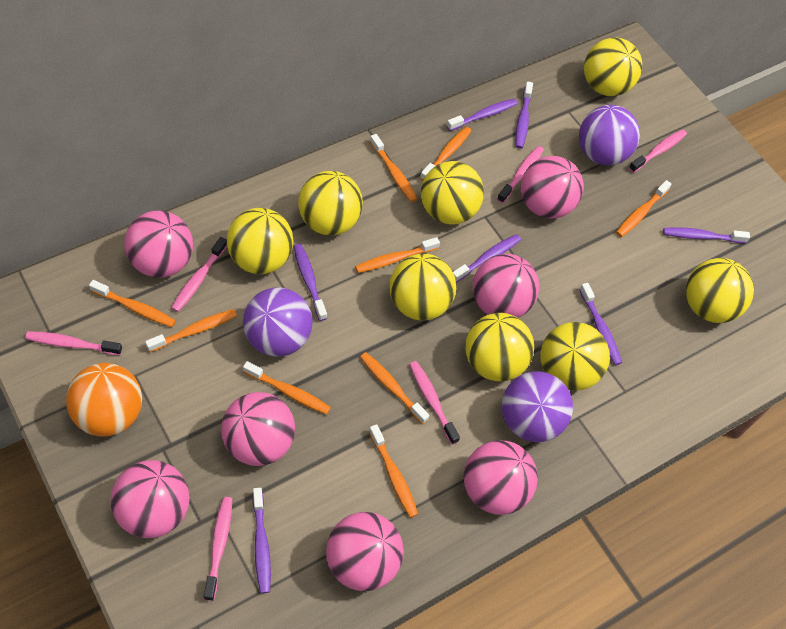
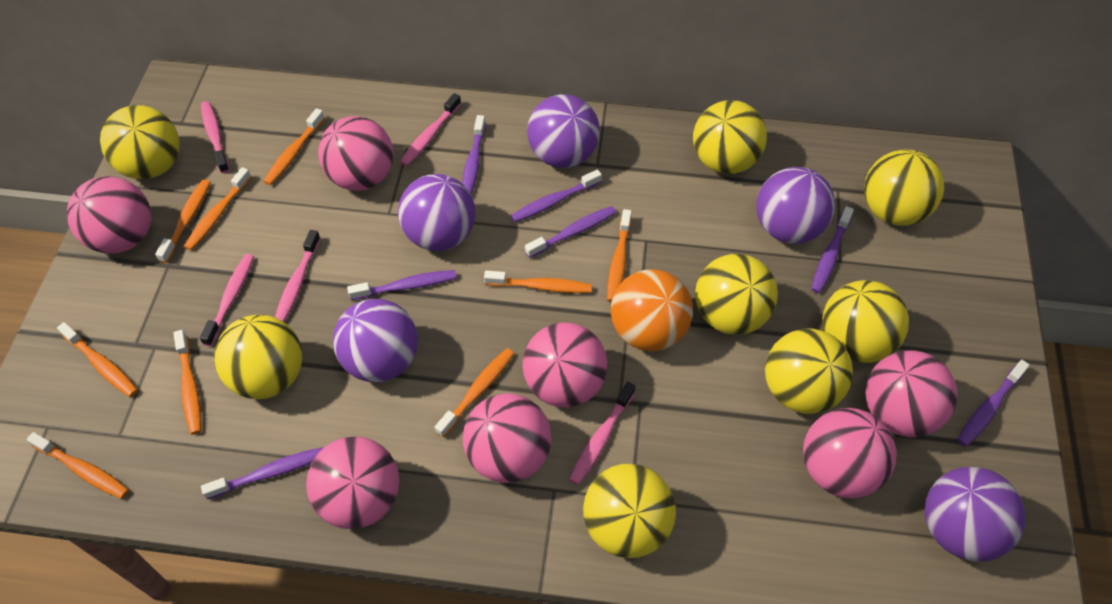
pink toothbrush: 6 -> 5
purple ball: 3 -> 5

